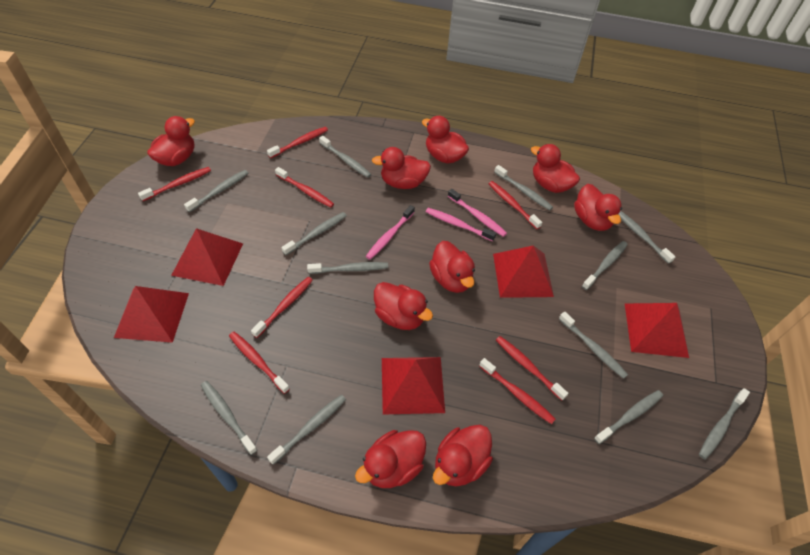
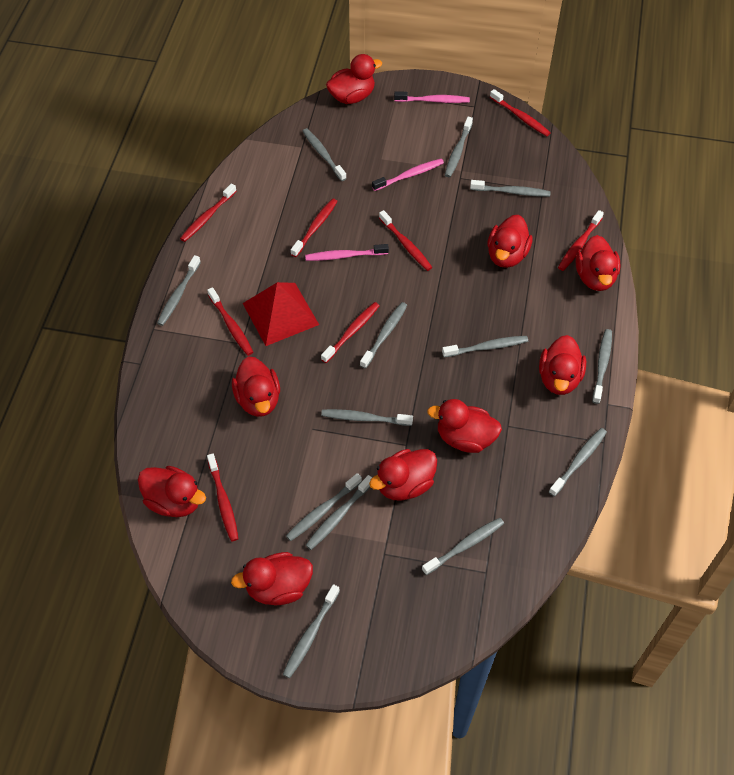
grey toothbrush: 12 -> 13
red pyramid: 5 -> 1

